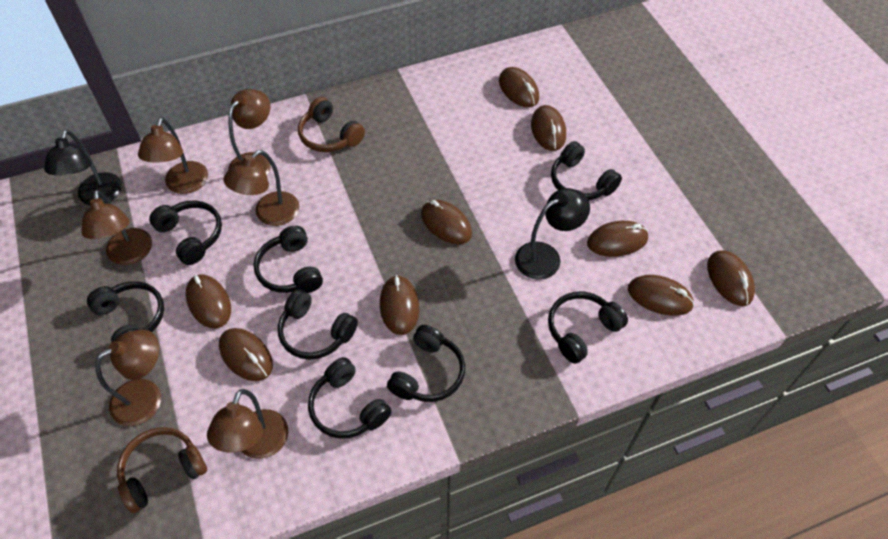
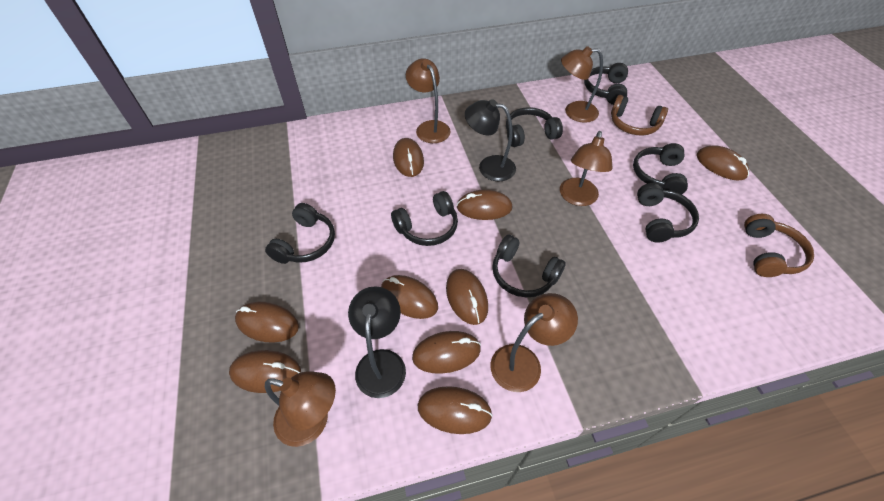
black headphones: 8 -> 7
brown lamp: 6 -> 5

